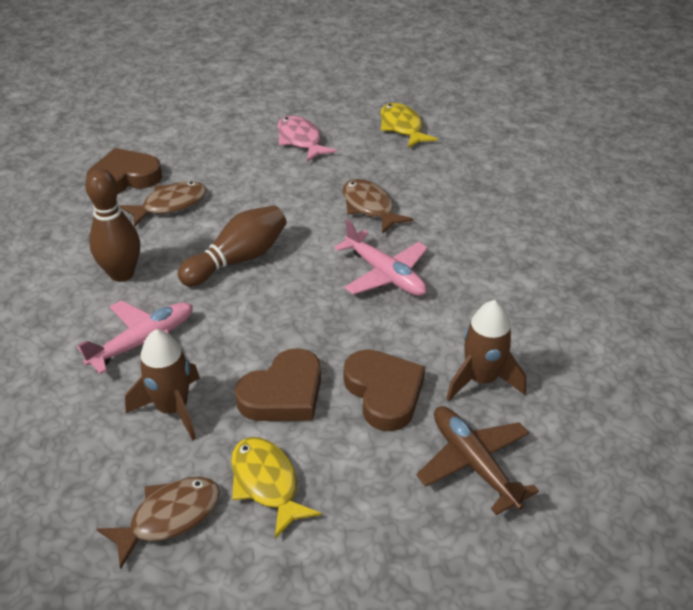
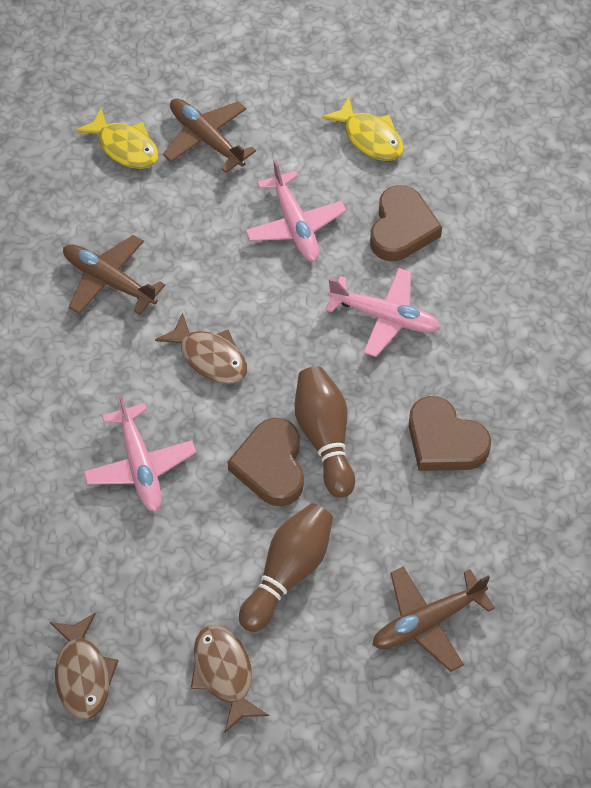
brown plane: 1 -> 3
brown rocket: 2 -> 0
pink fish: 1 -> 0
pink plane: 2 -> 3

